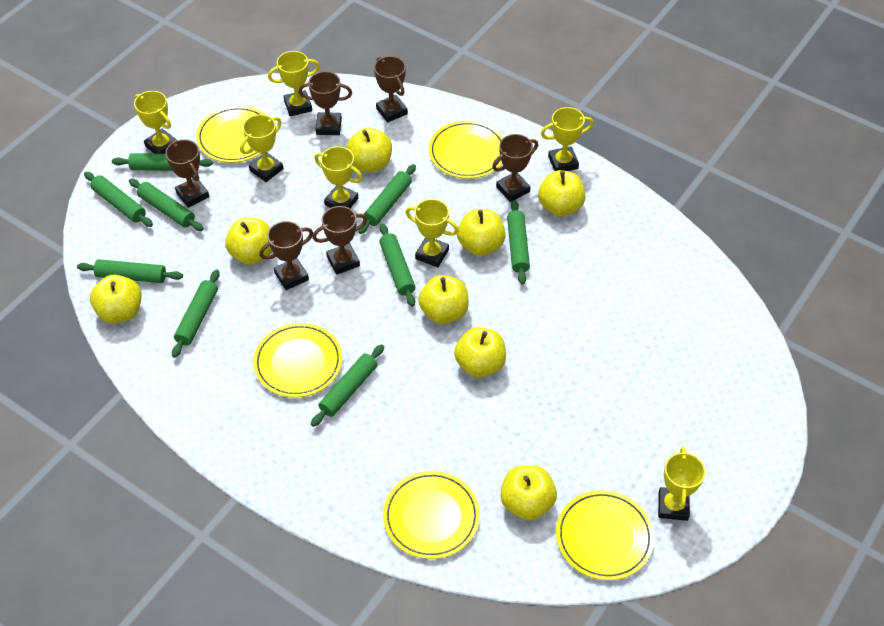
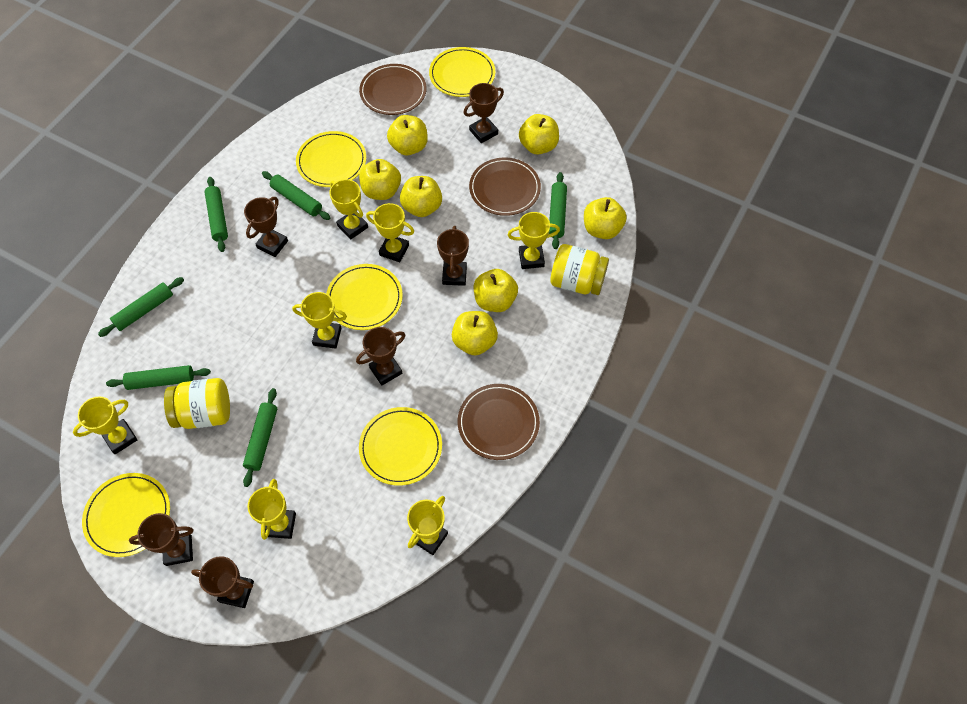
brown plate: 0 -> 3
green rolling pin: 9 -> 6
yellow apple: 8 -> 7
yellow jar: 0 -> 2

